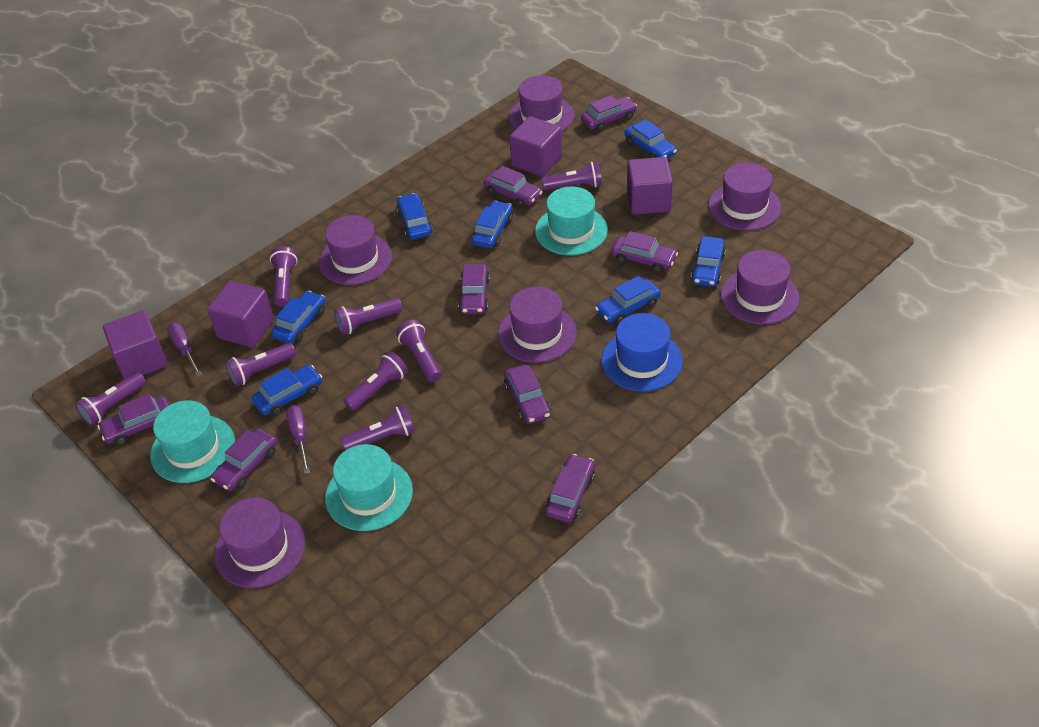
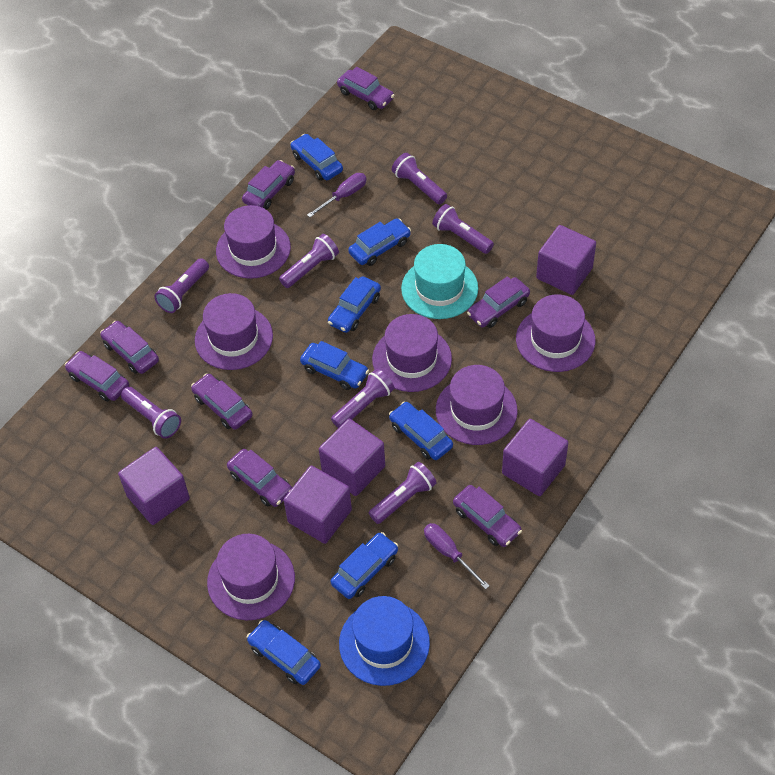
purple cube: 4 -> 5
purple flashlight: 8 -> 7
turquoise hat: 3 -> 1

